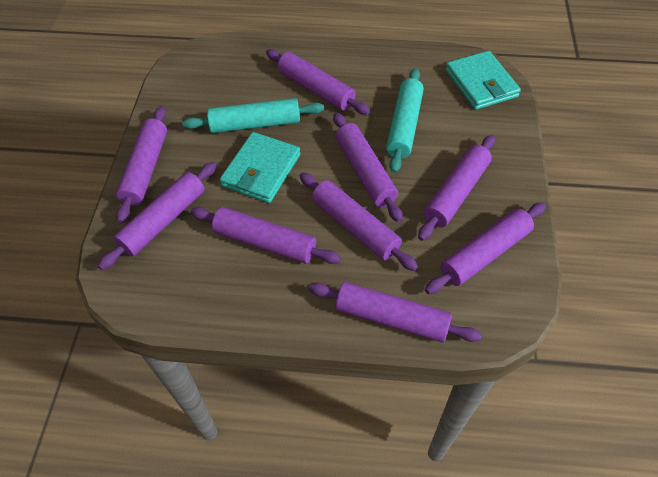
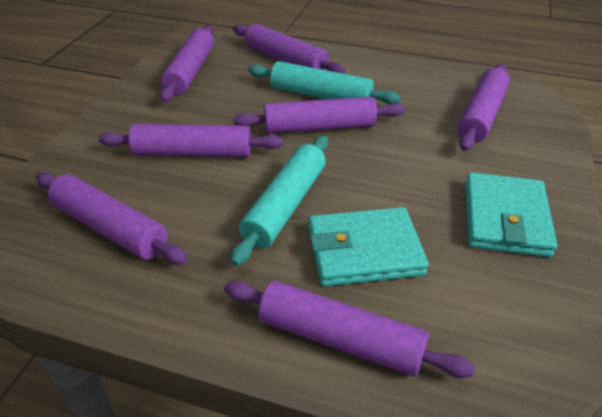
purple rolling pin: 9 -> 7

